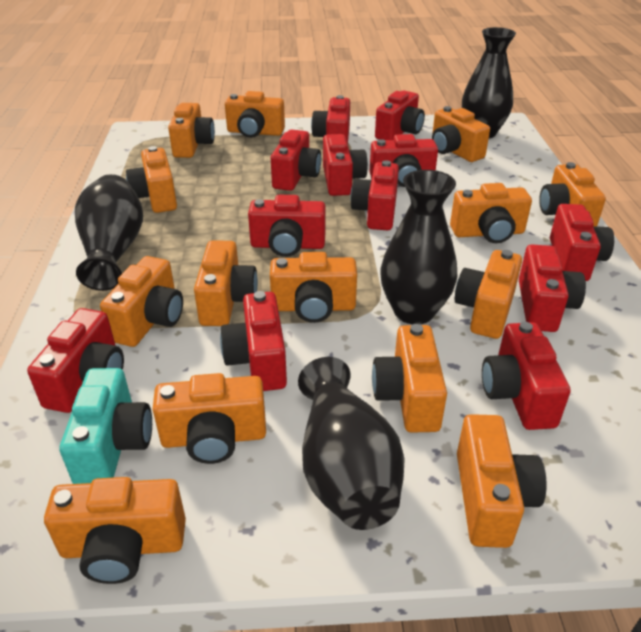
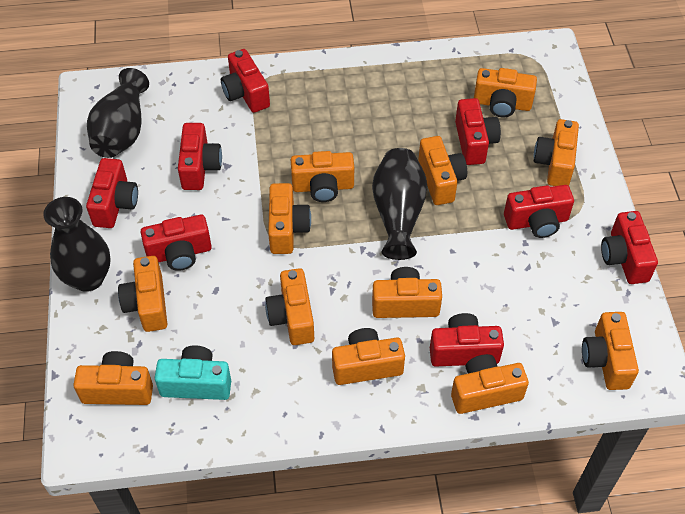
black vase: 4 -> 3
orange camera: 14 -> 12
red camera: 12 -> 8

